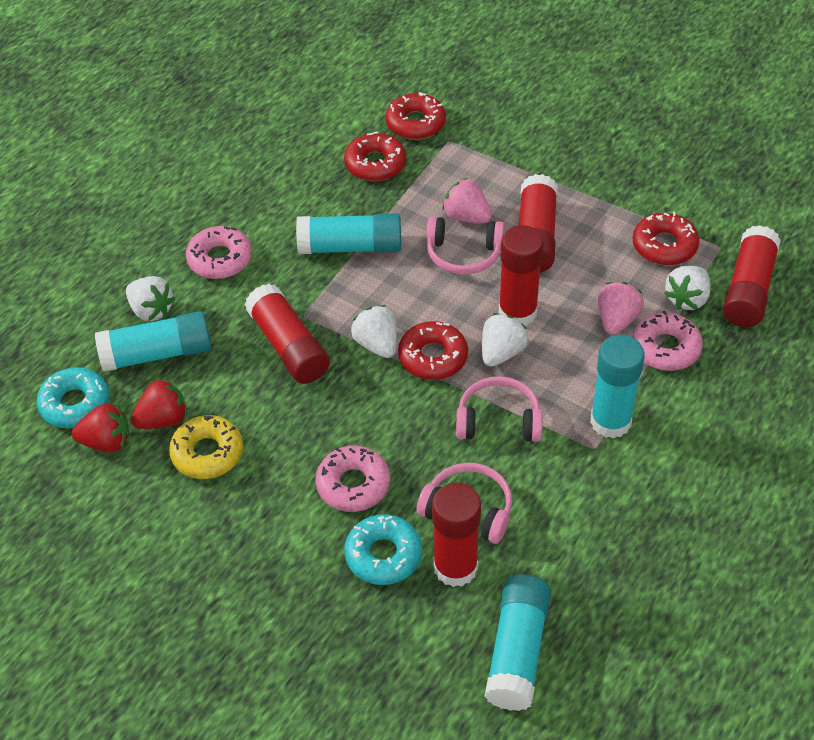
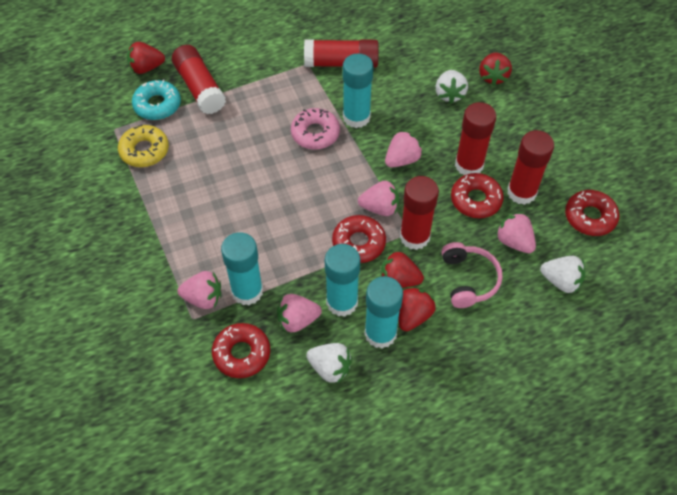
pink donut: 3 -> 1
pink headphones: 3 -> 1
pink strawberry: 2 -> 5
red strawberry: 2 -> 4
turquoise donut: 2 -> 1
white strawberry: 4 -> 3

